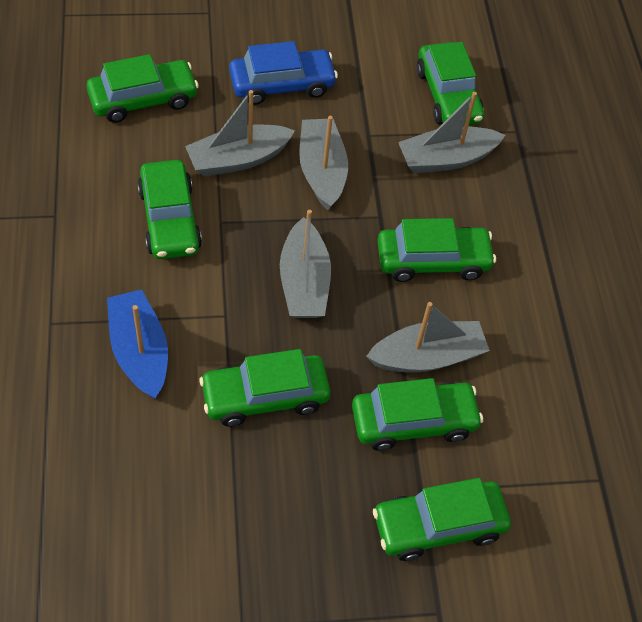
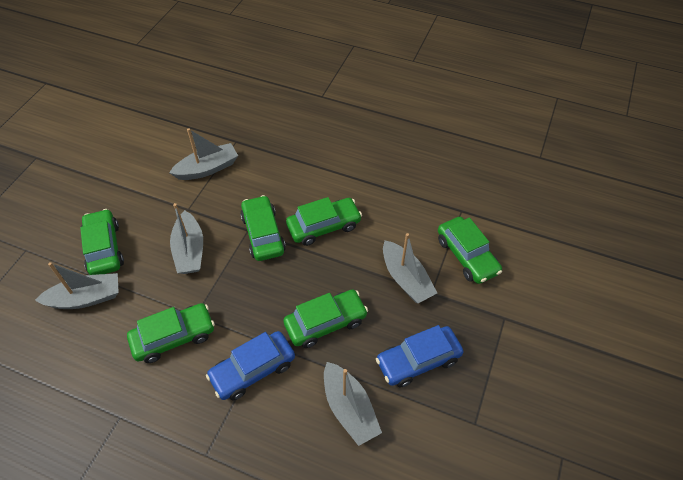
blue boat: 1 -> 0
blue car: 1 -> 2
green car: 7 -> 6

